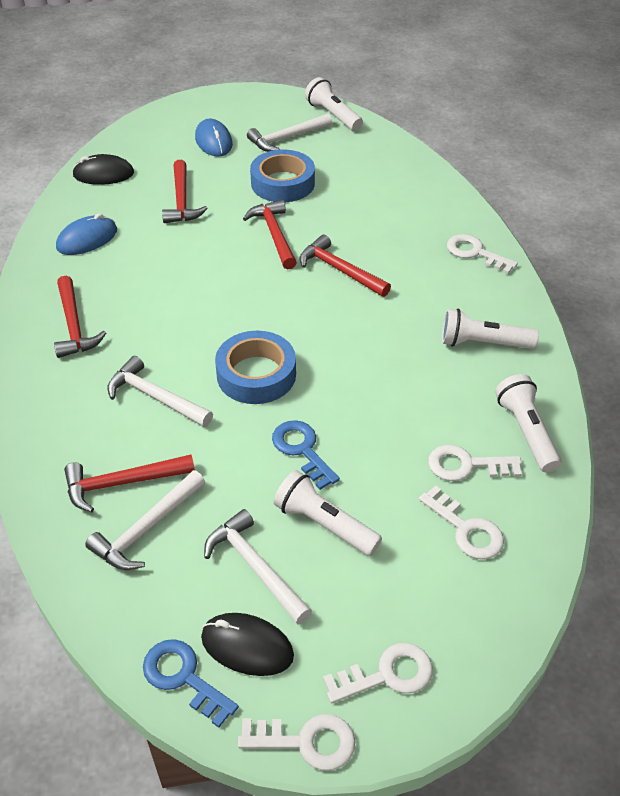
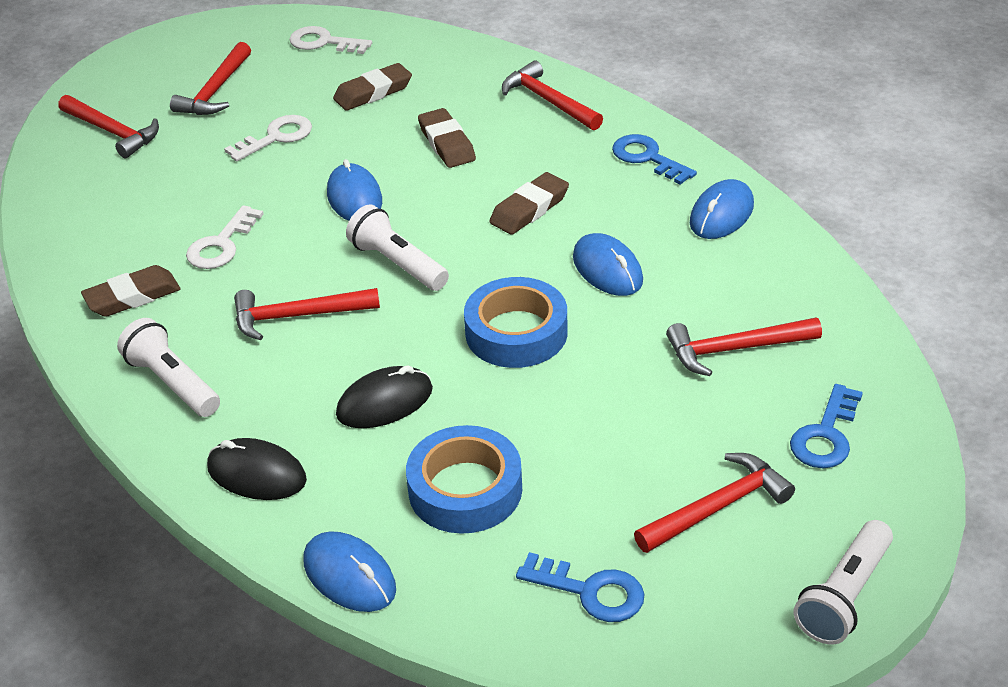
blue key: 2 -> 3
blue mouse: 2 -> 4
brown eraser: 0 -> 4
red hammer: 5 -> 6
white flashlight: 4 -> 3
white hammer: 4 -> 0
white key: 5 -> 3

